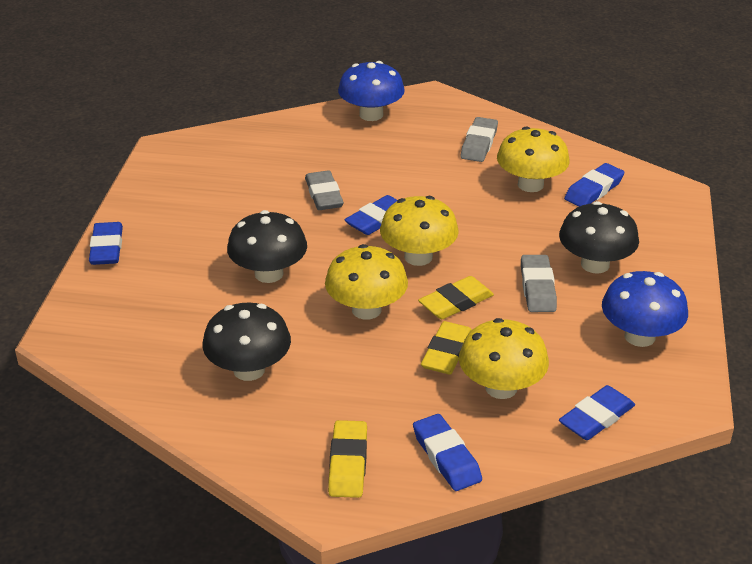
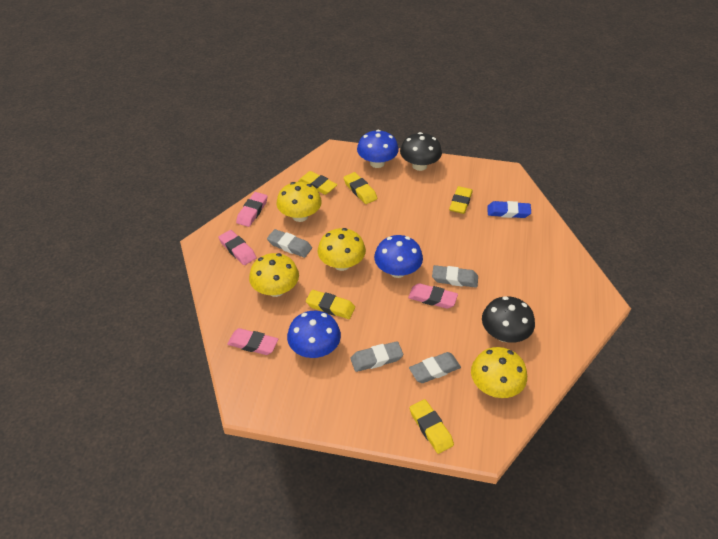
black mushroom: 3 -> 2
blue eraser: 5 -> 1
blue mushroom: 2 -> 3
grey eraser: 3 -> 4
pink eraser: 0 -> 4
yellow eraser: 3 -> 5

